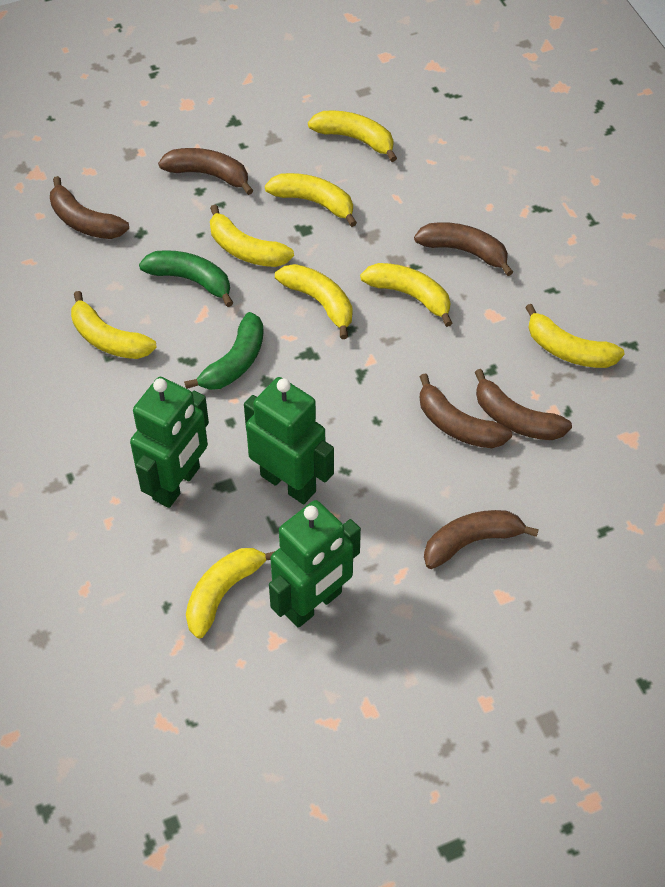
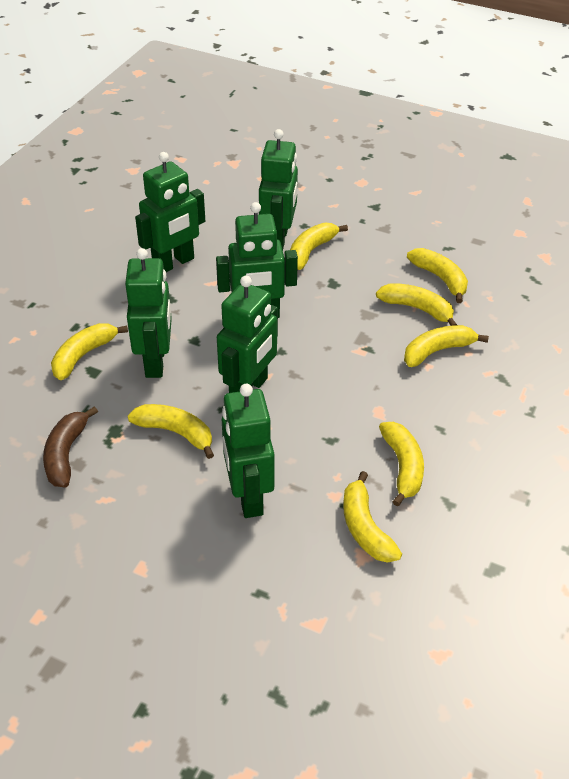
brown banana: 6 -> 1
green banana: 2 -> 0
green robot: 3 -> 6

